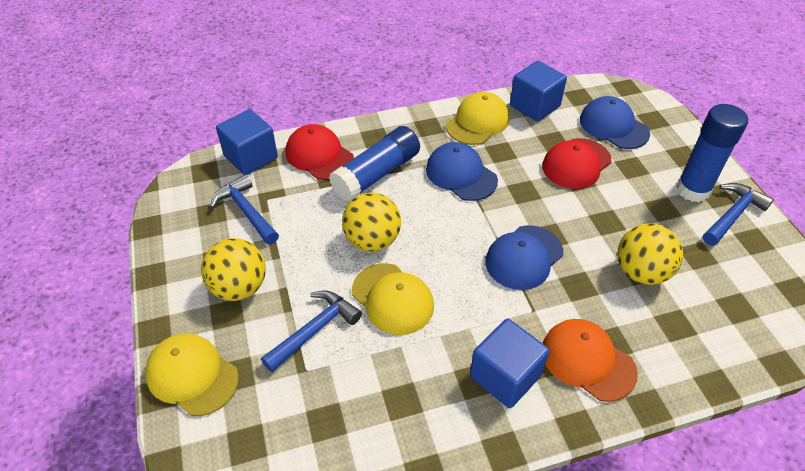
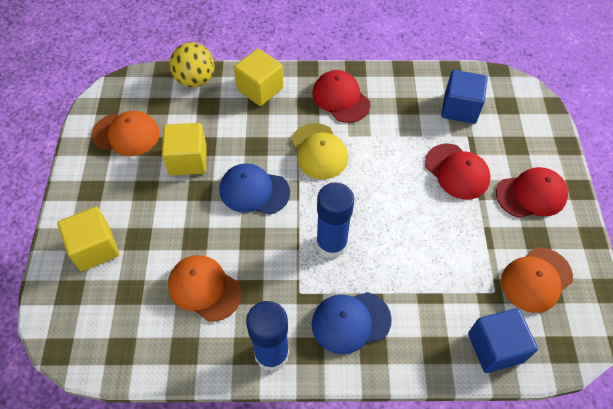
blue cap: 3 -> 2
blue cube: 3 -> 2
blue hammer: 3 -> 0
orange cap: 1 -> 3
red cap: 2 -> 3
yellow ball: 3 -> 1
yellow cap: 3 -> 1
yellow cube: 0 -> 3

